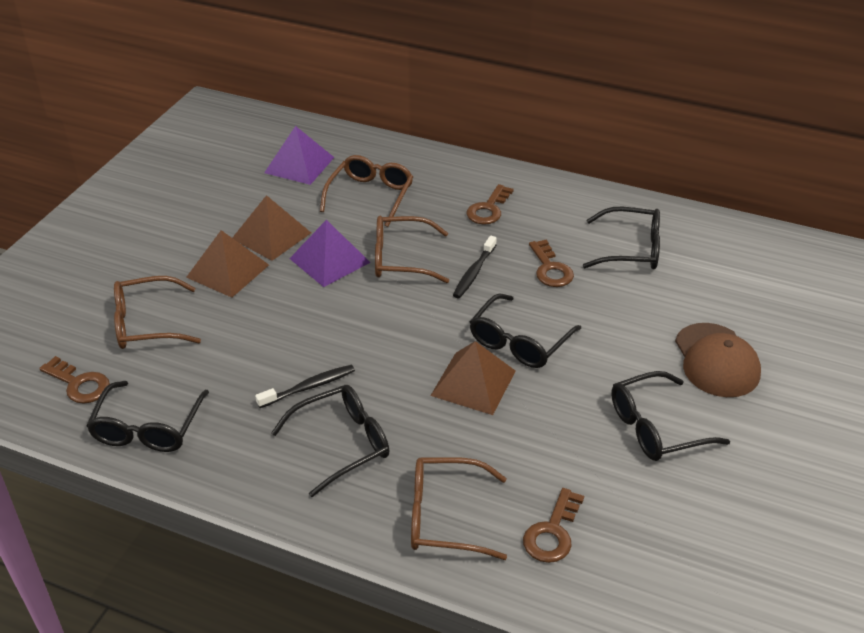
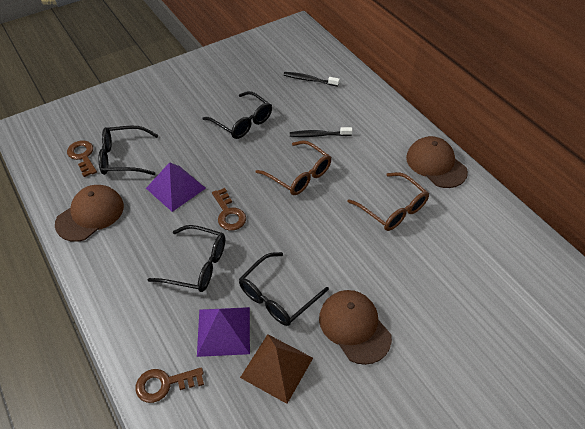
black glasses: 5 -> 4
brown cap: 1 -> 3
brown glasses: 4 -> 2
brown key: 4 -> 3
brown pyramid: 3 -> 1

